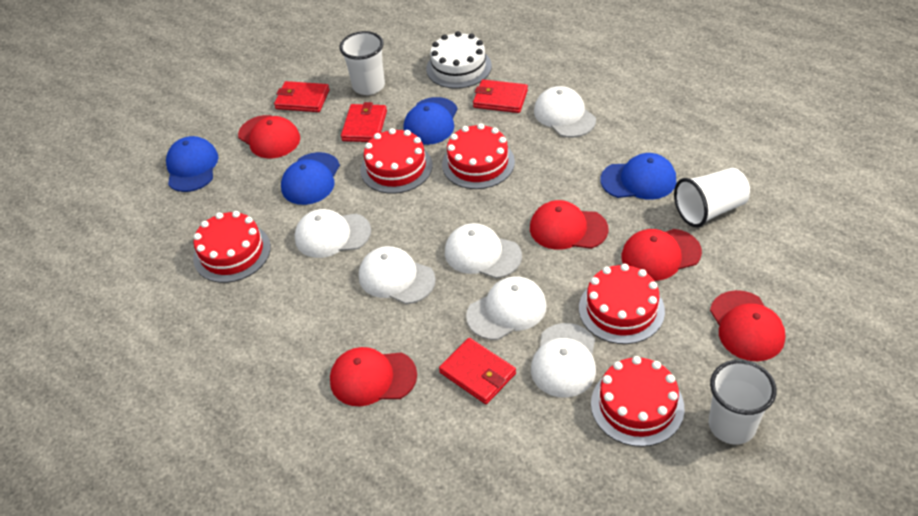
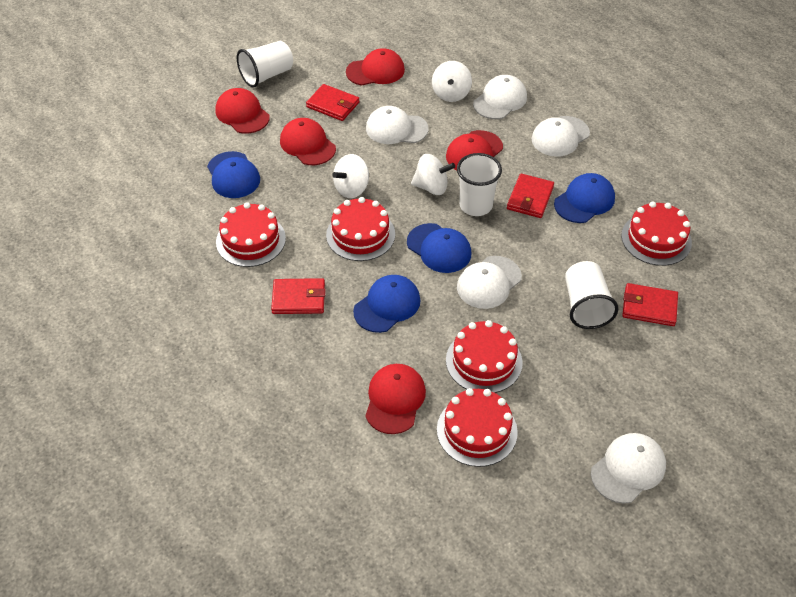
white cake: 1 -> 0
white cap: 6 -> 5
white spinning top: 0 -> 3

